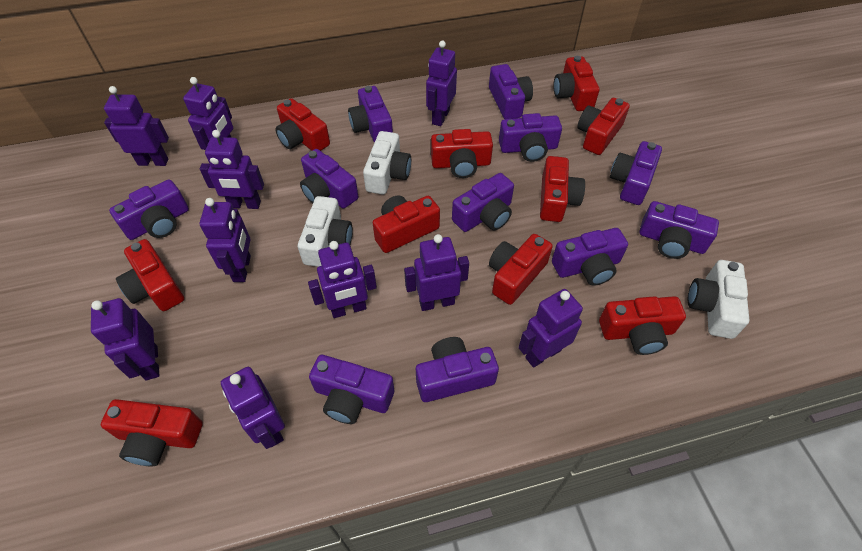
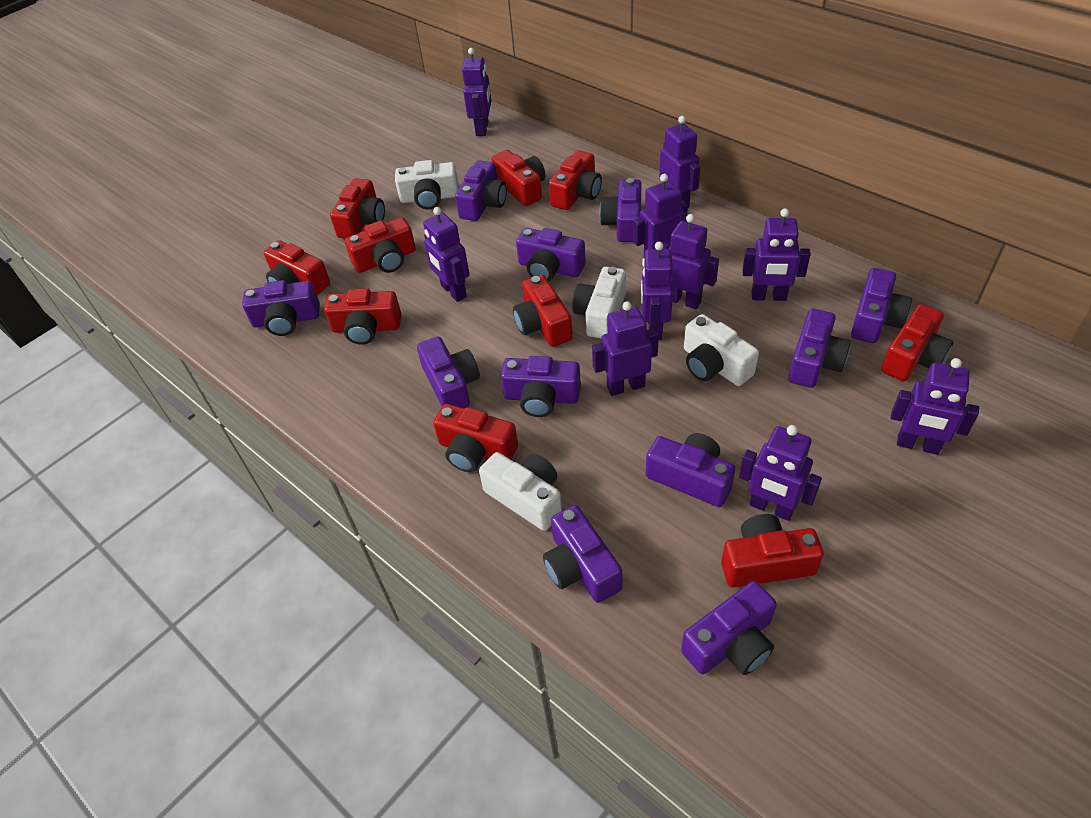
white camera: 3 -> 4

